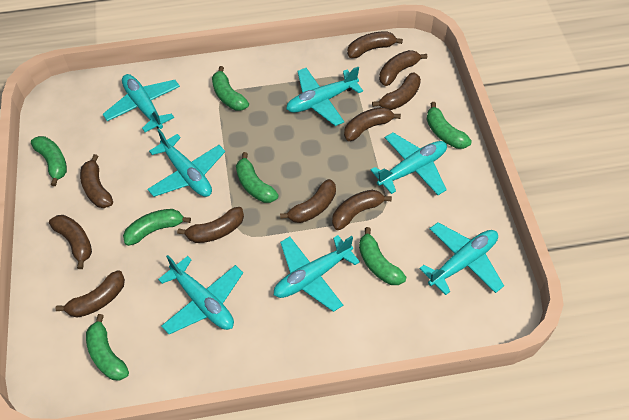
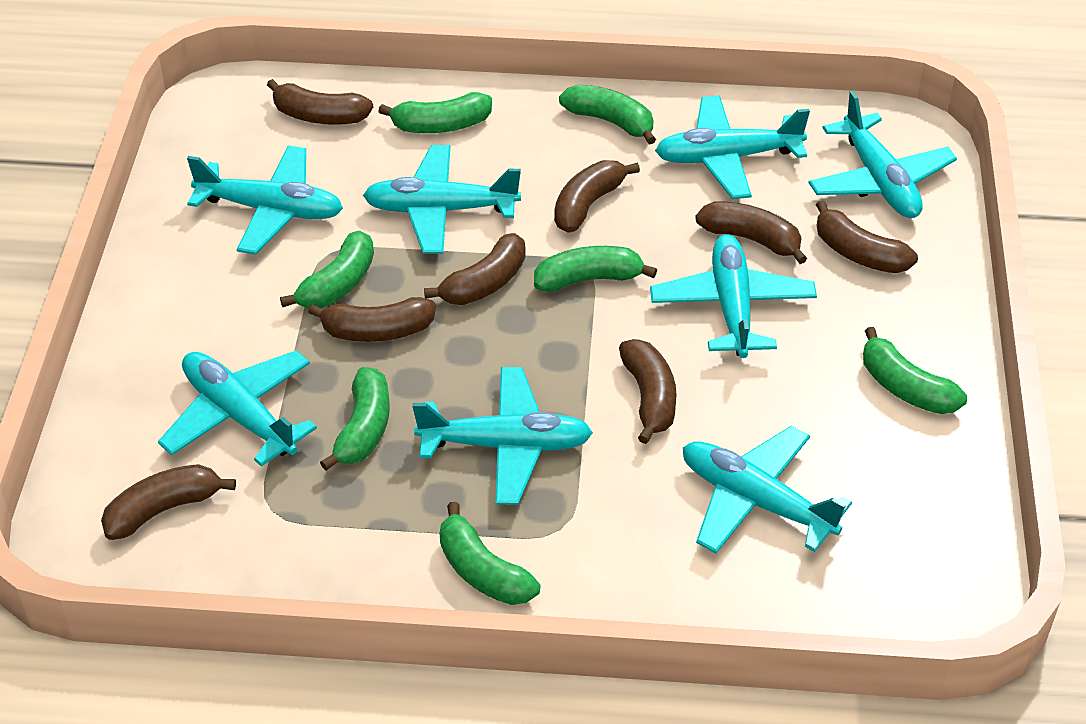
brown banana: 10 -> 8
turquoise plane: 7 -> 8

